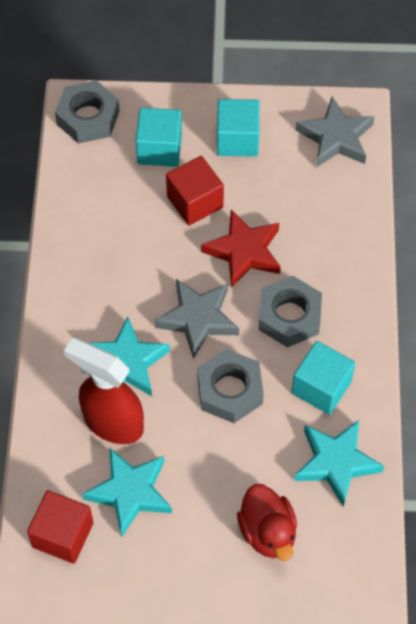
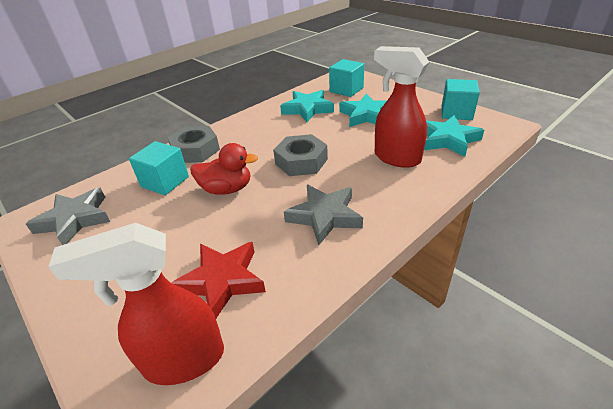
grey nut: 3 -> 2
red cube: 2 -> 0
red spray bottle: 1 -> 2

